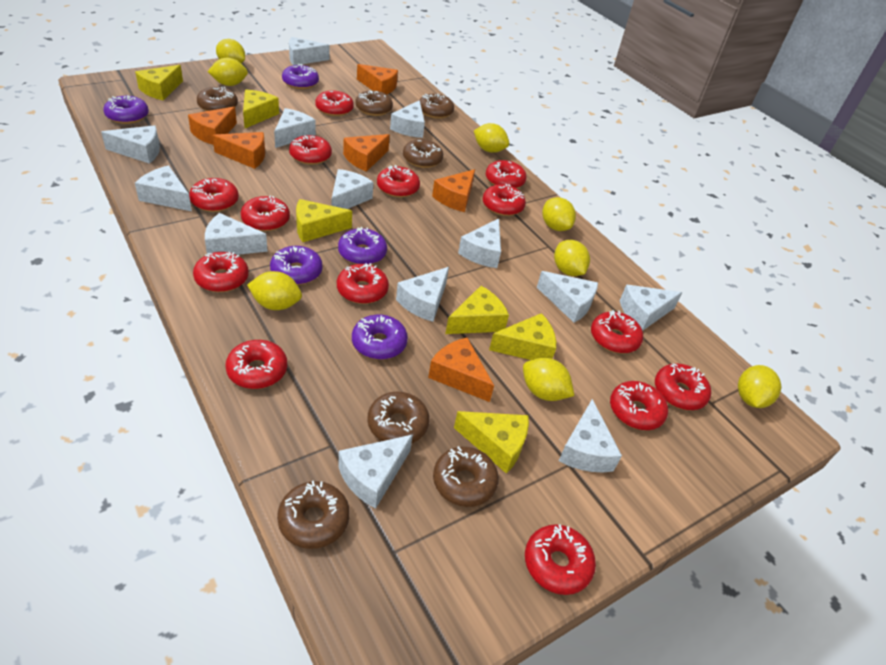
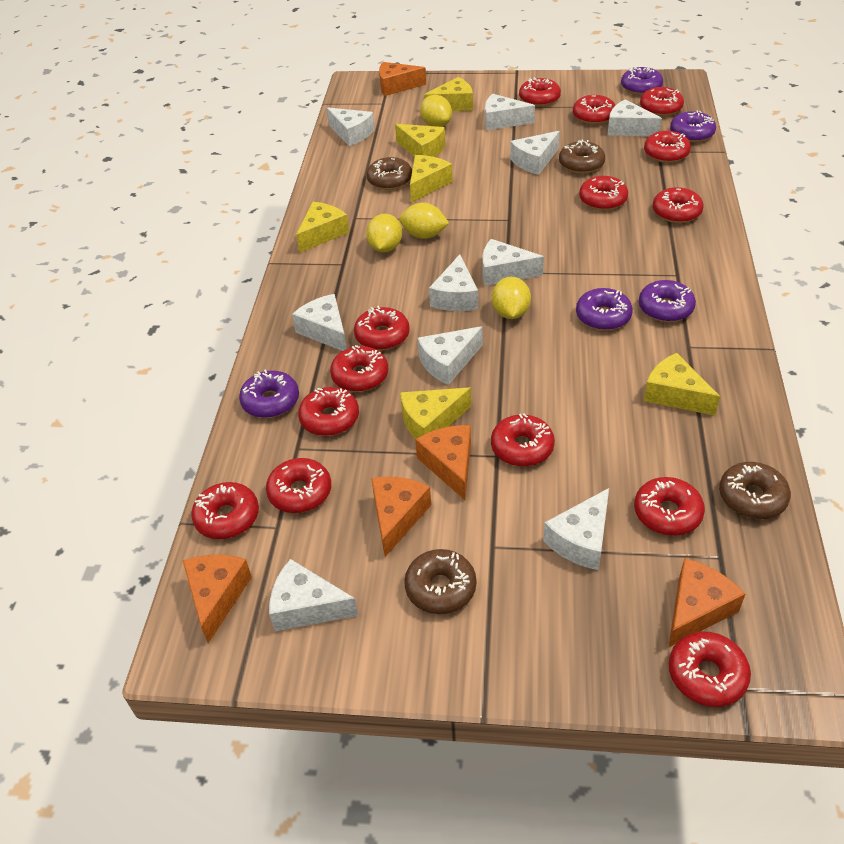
brown donut: 7 -> 4
orange cheese: 6 -> 5
white cheese: 13 -> 10
yellow lemon: 8 -> 4

